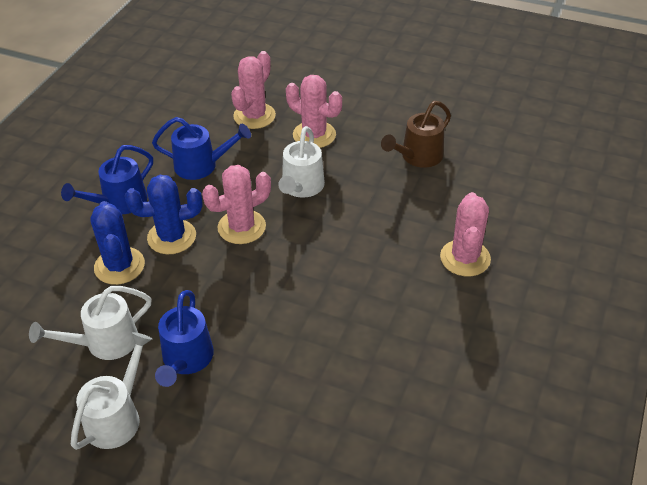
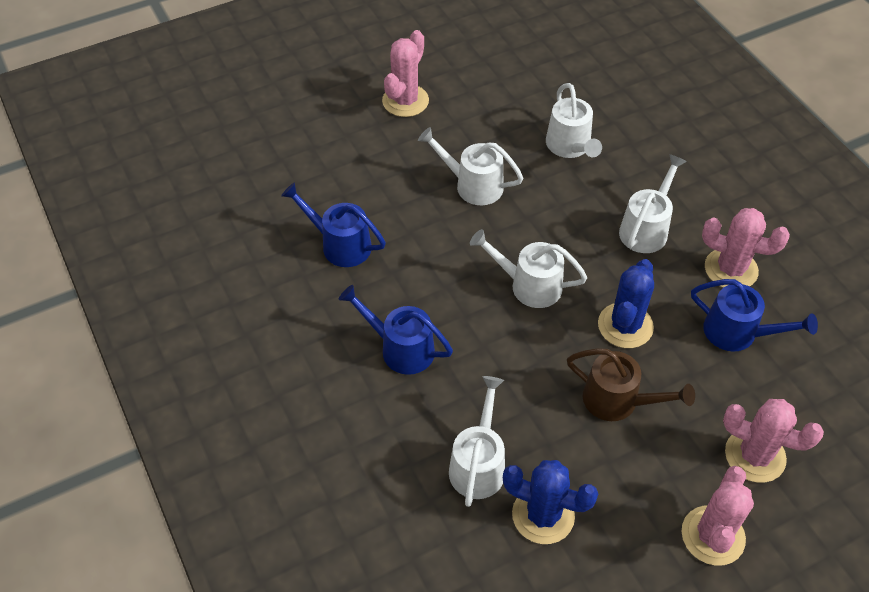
white watering can: 3 -> 5

